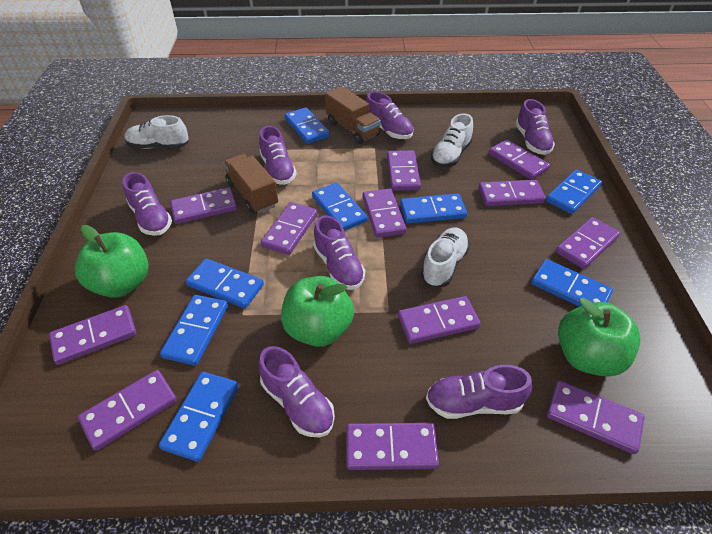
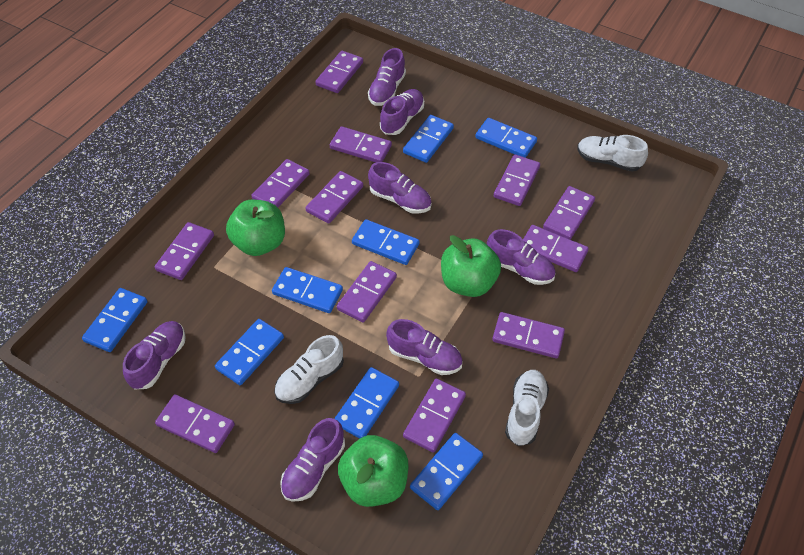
brown truck: 2 -> 0

